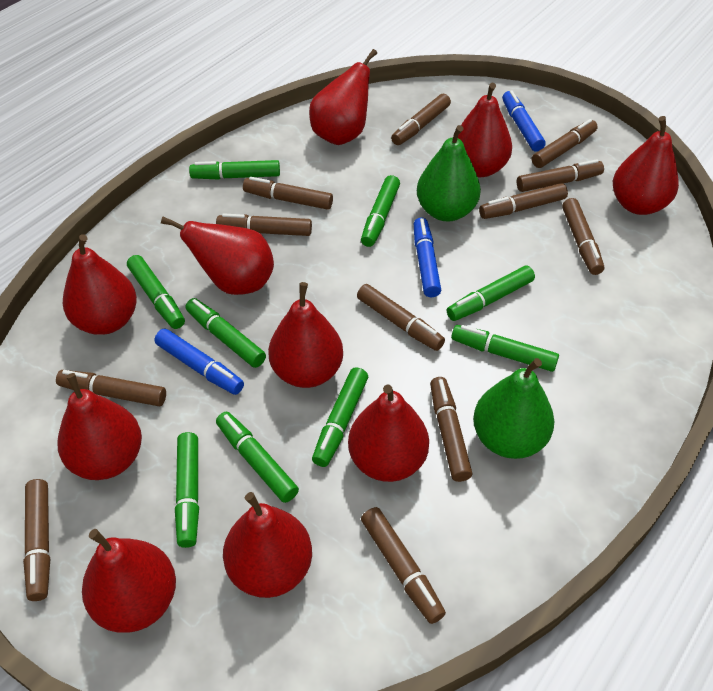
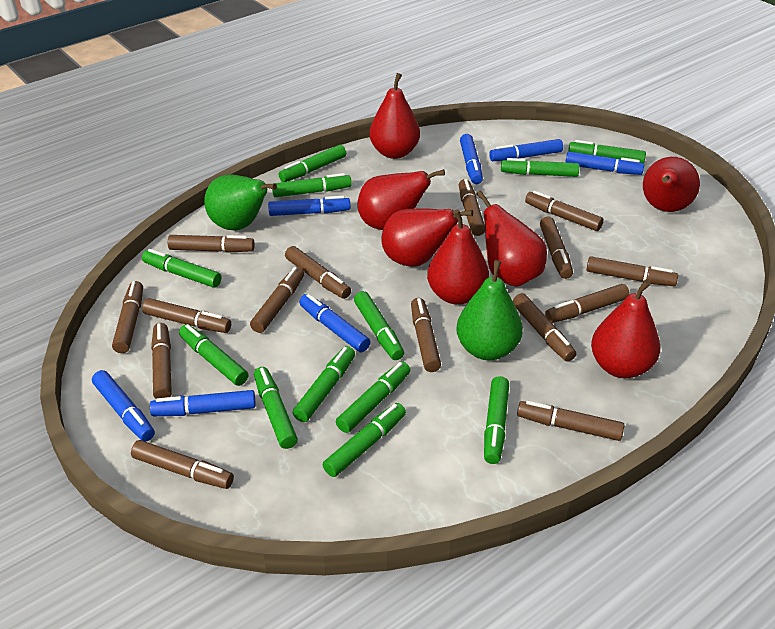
blue marker: 3 -> 7
brown marker: 12 -> 15
green marker: 9 -> 12
red pear: 10 -> 7

